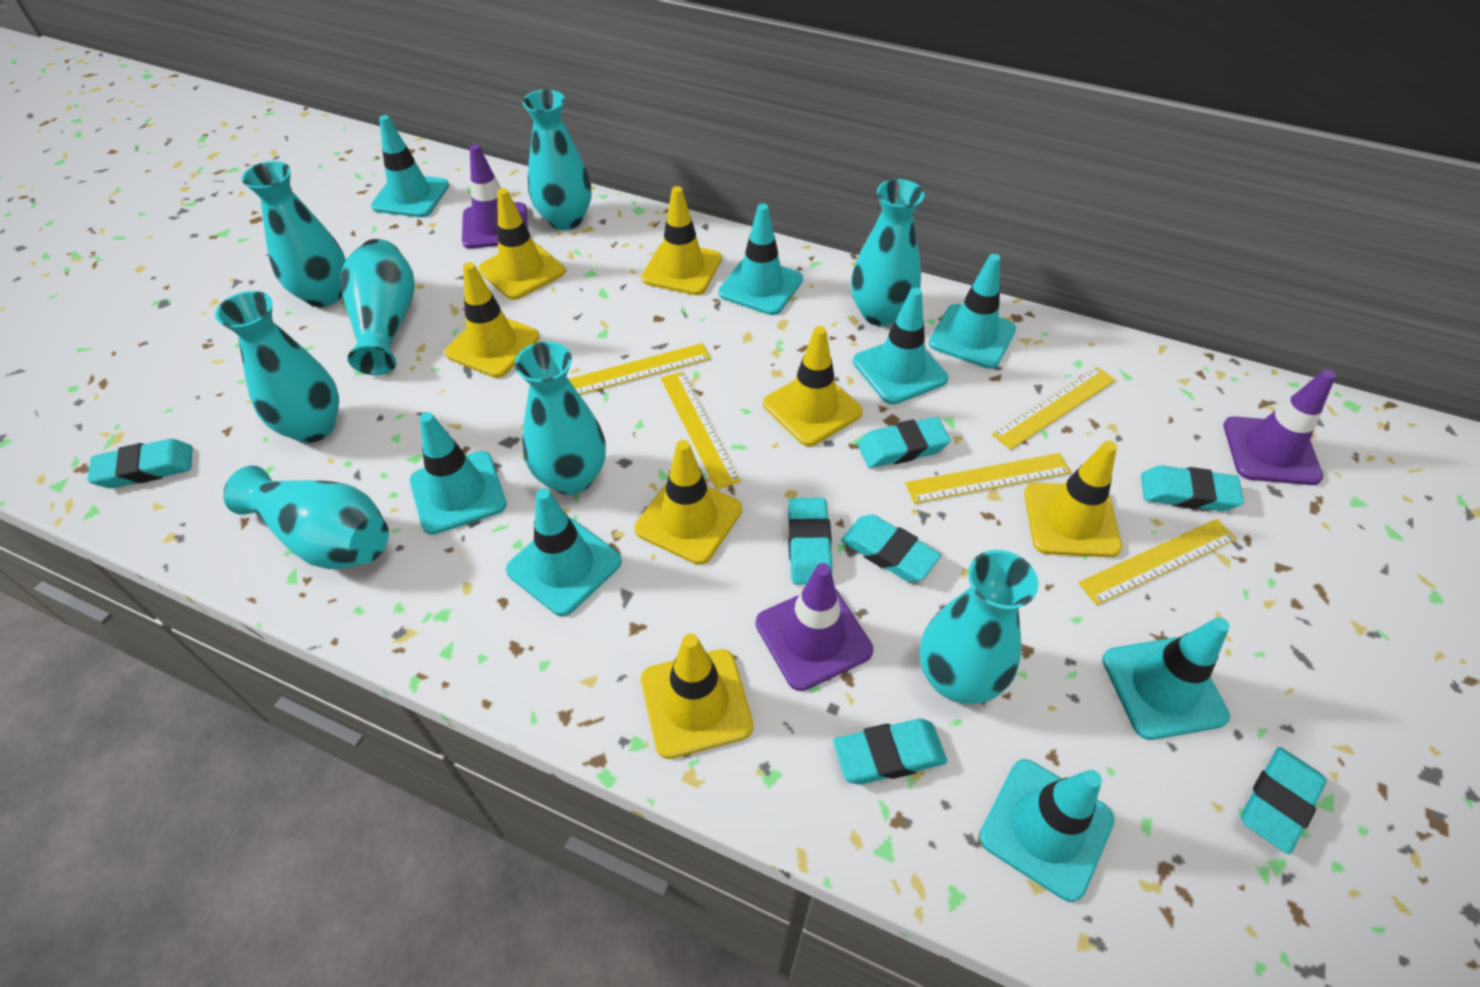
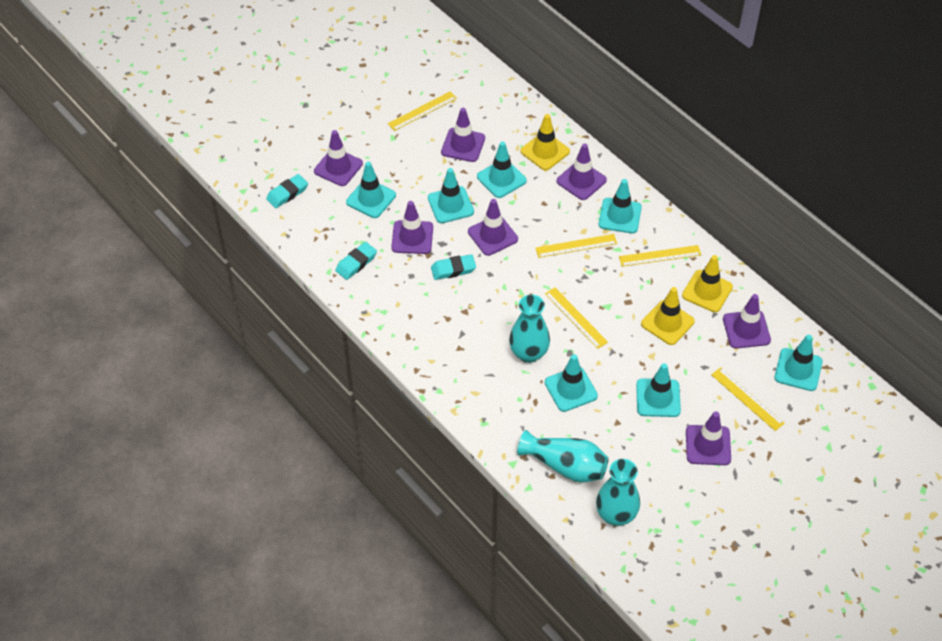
purple traffic cone: 3 -> 7
turquoise eraser: 7 -> 3
turquoise traffic cone: 8 -> 7
turquoise vase: 8 -> 3
yellow traffic cone: 7 -> 3

